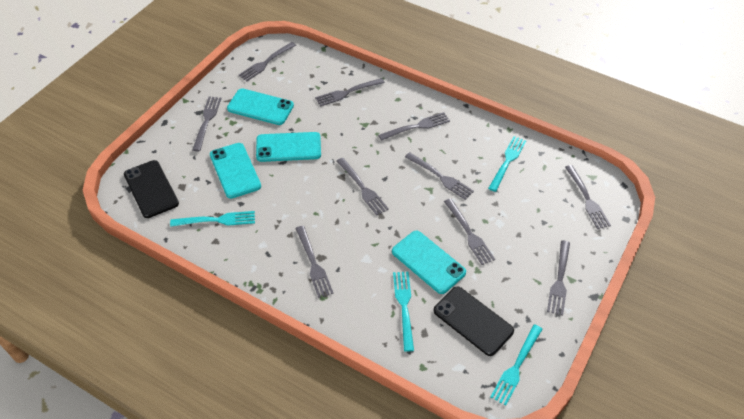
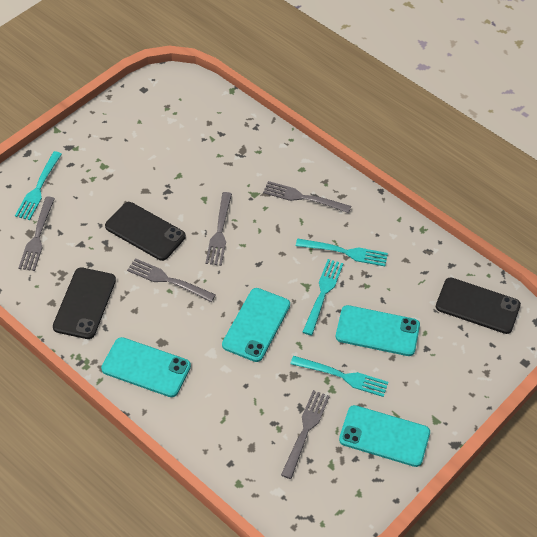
black phone: 2 -> 3
grey fork: 10 -> 5

